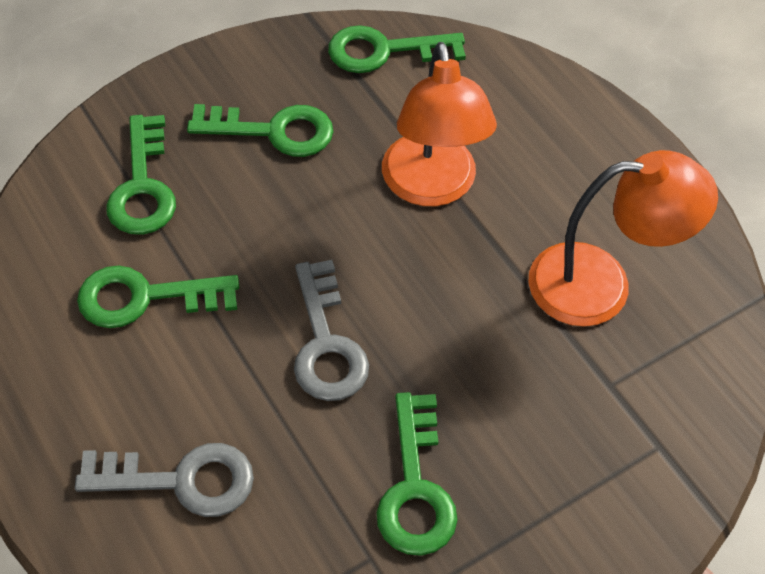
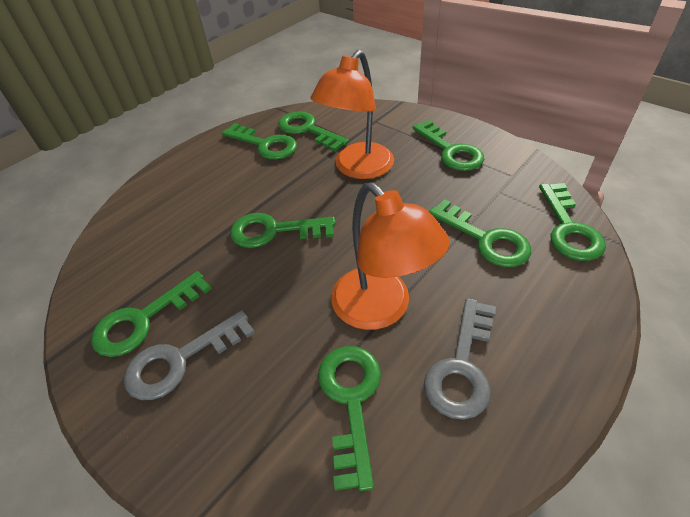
green key: 5 -> 8

